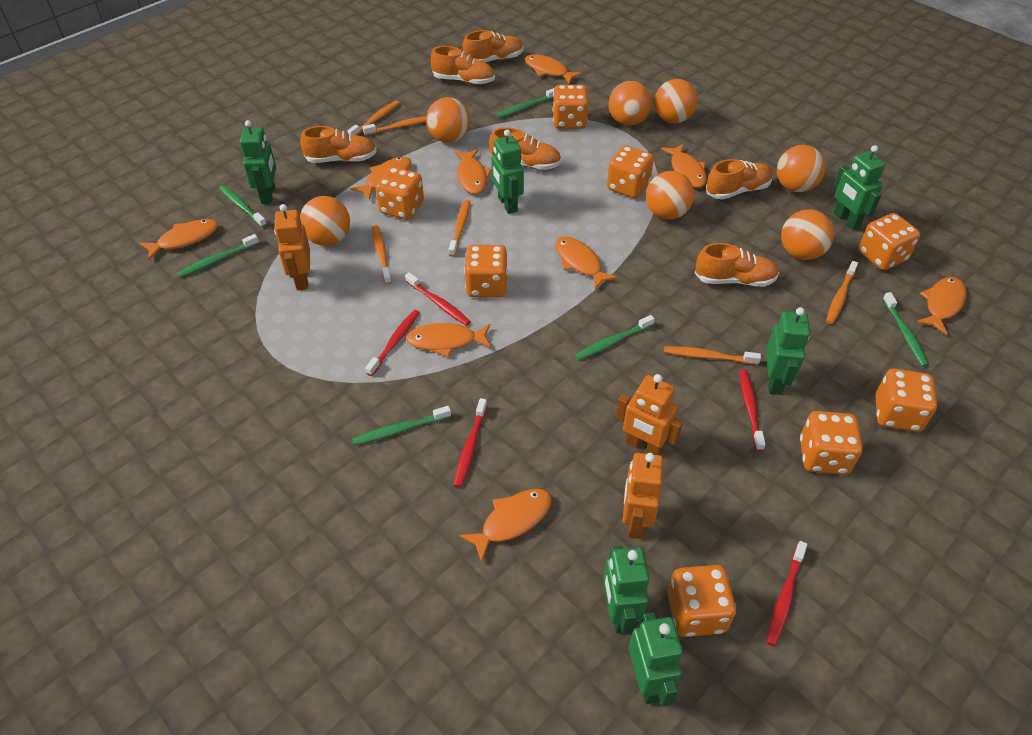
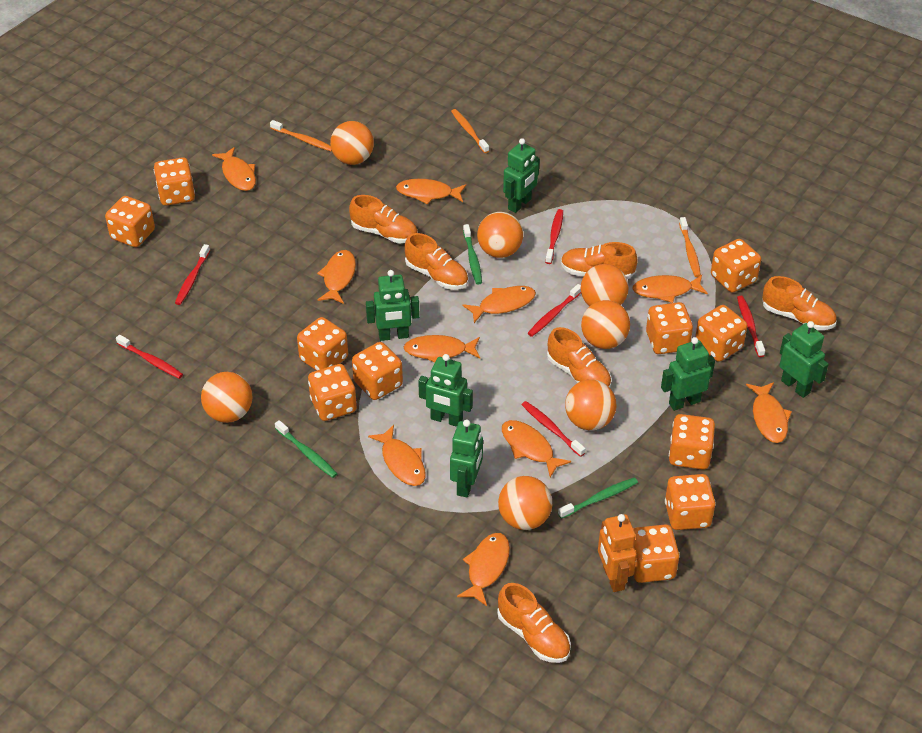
green toothbrush: 6 -> 3
orange dice: 8 -> 11
orange fish: 9 -> 10
orange robot: 3 -> 1
orange toothbrush: 6 -> 3
red toothbrush: 5 -> 6

